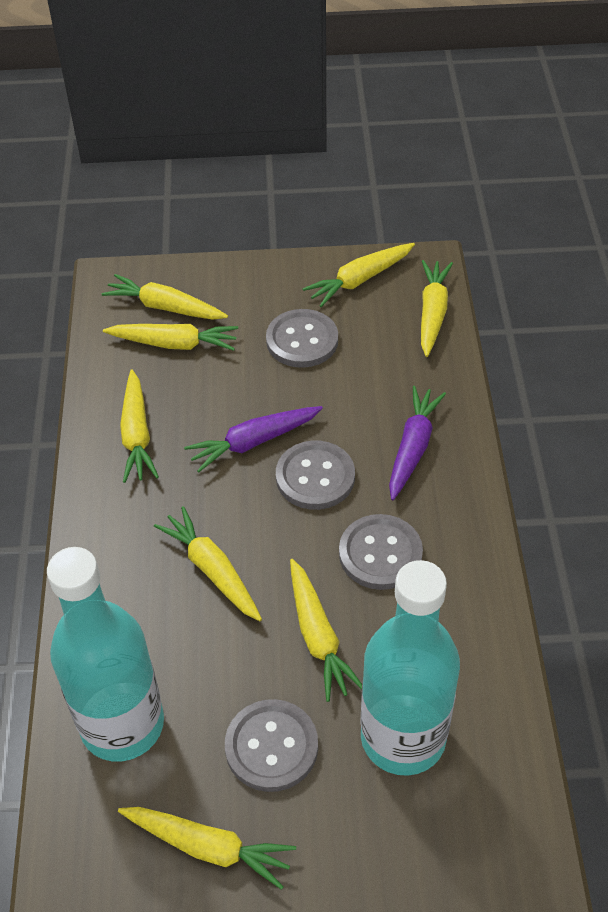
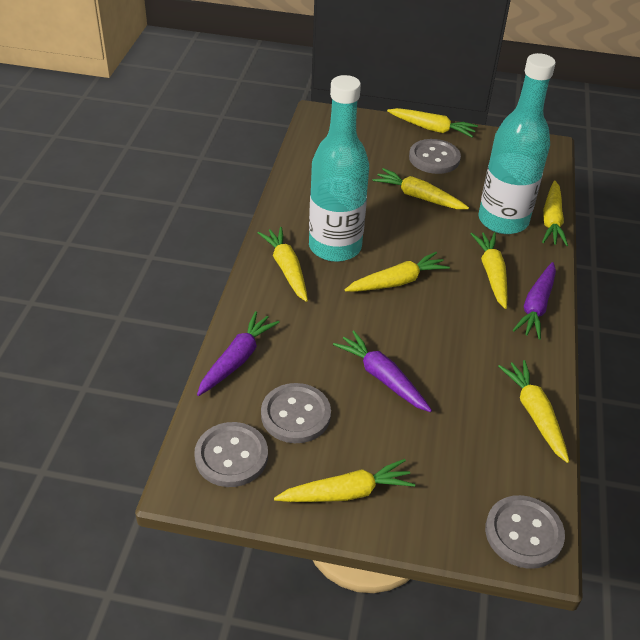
purple carrot: 2 -> 3

